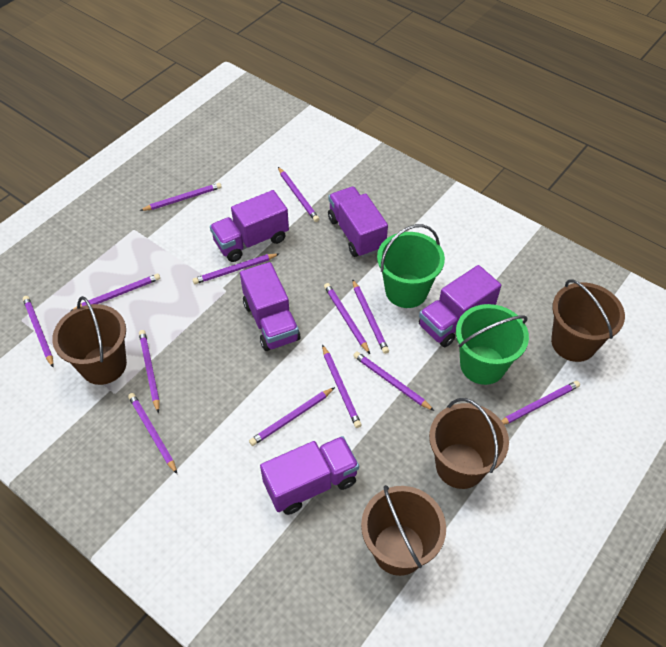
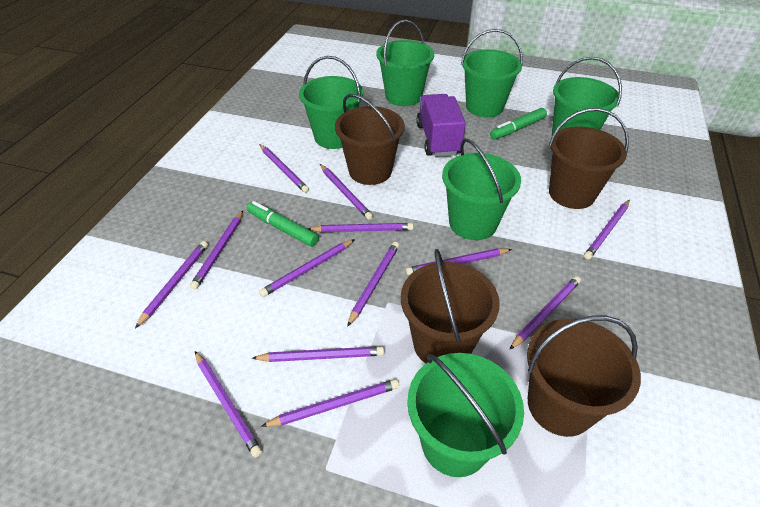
green bucket: 2 -> 6
green marker: 0 -> 2
purple truck: 5 -> 1

